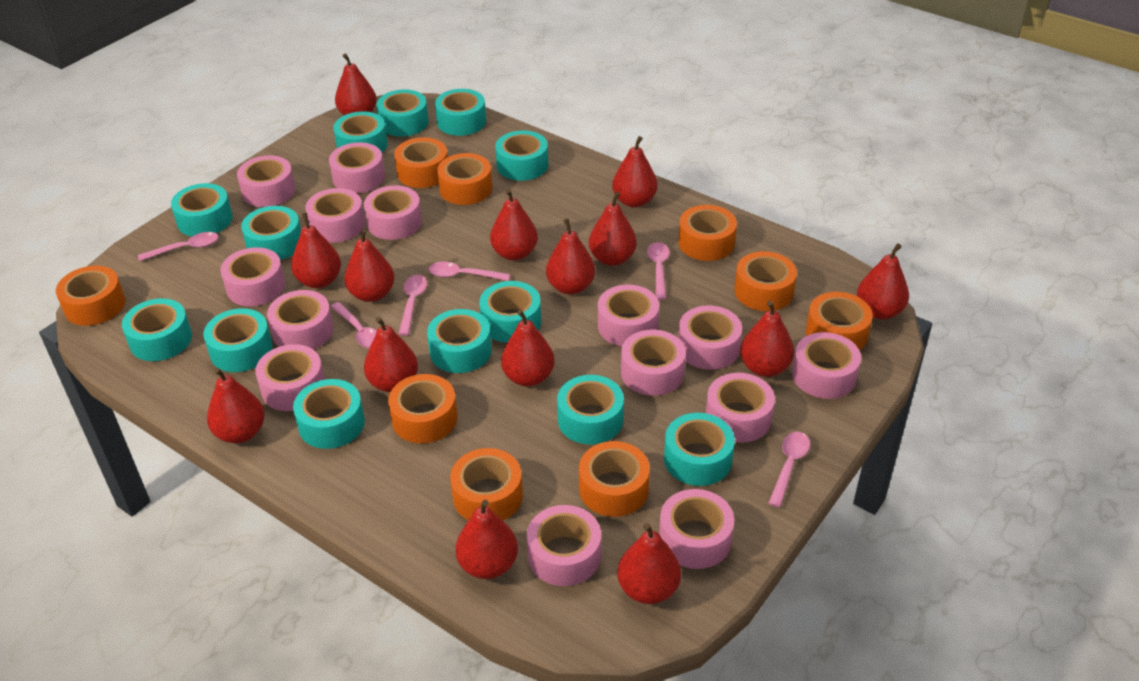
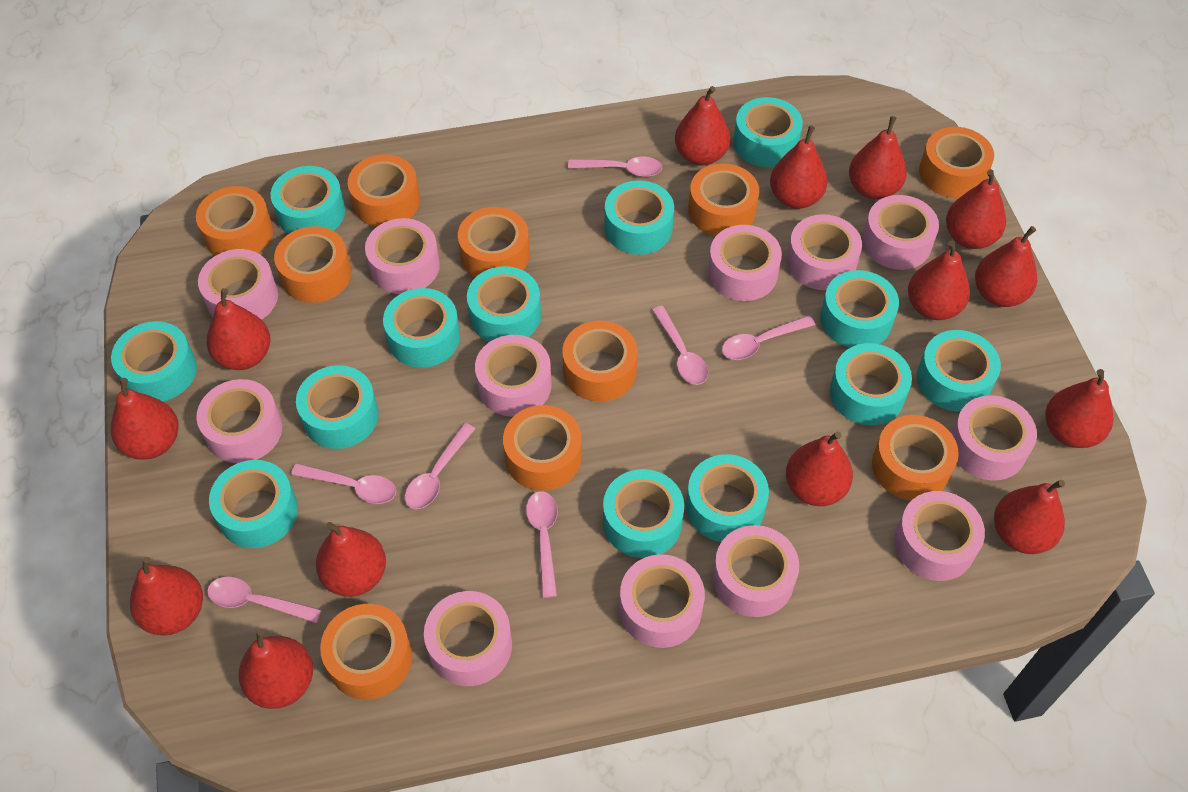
orange tape: 9 -> 10
pink spoon: 6 -> 7
pink tape: 14 -> 12

